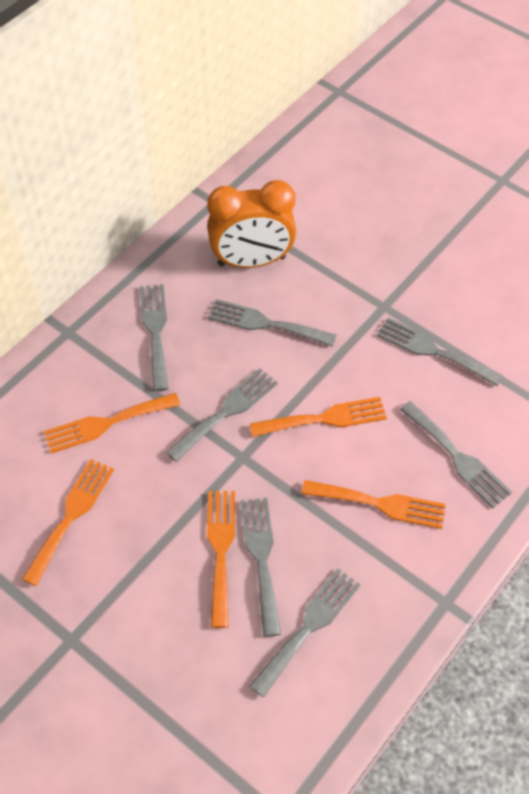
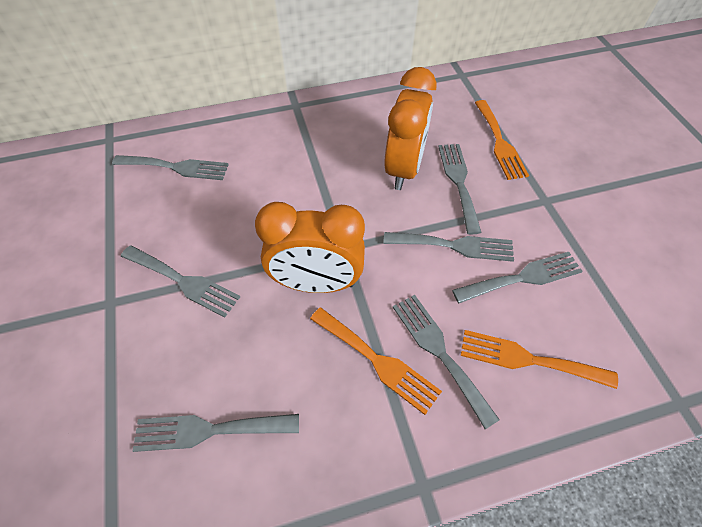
orange clock: 1 -> 2
orange fork: 5 -> 3

